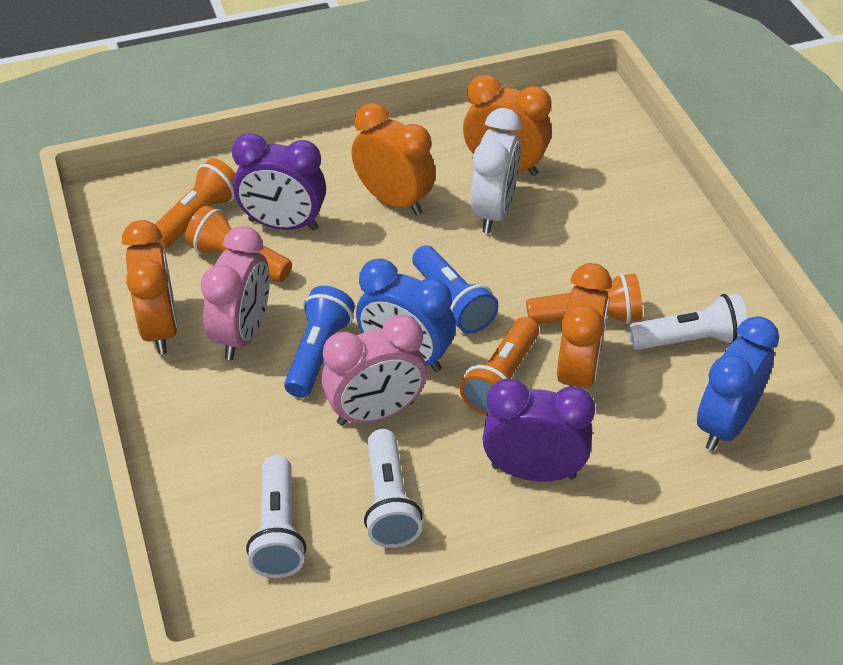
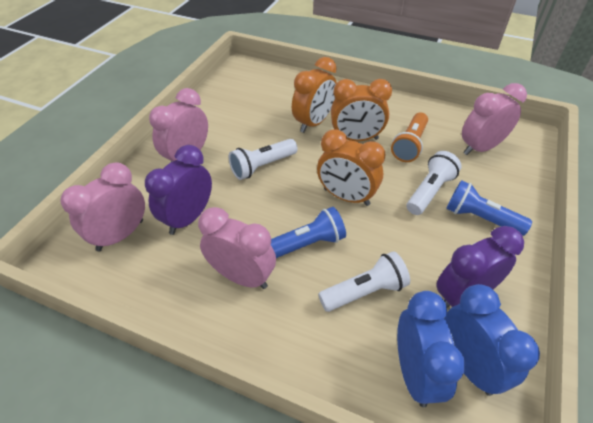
orange clock: 4 -> 3
orange flashlight: 4 -> 1
pink clock: 2 -> 4
white clock: 1 -> 0

